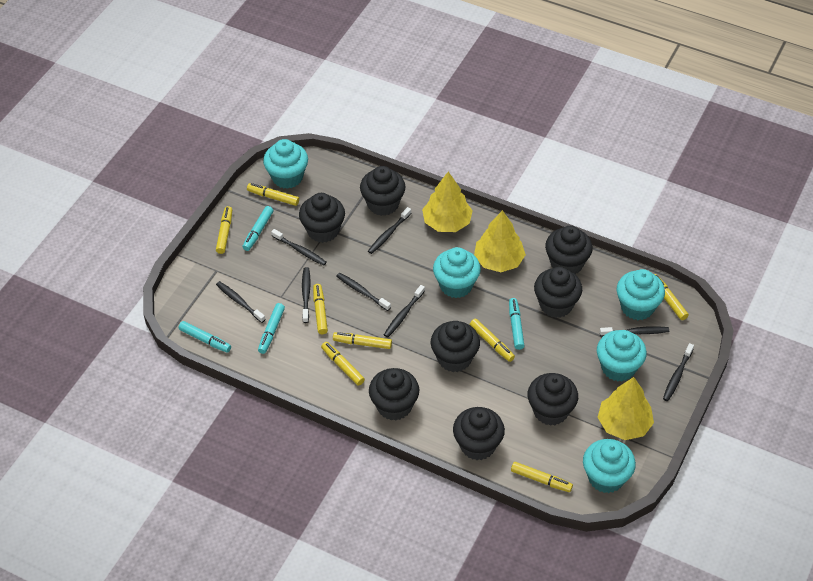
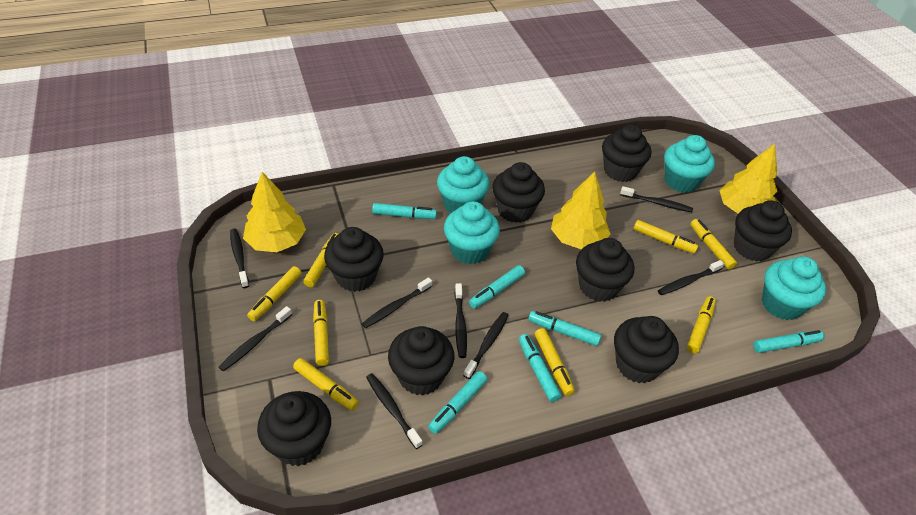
turquoise cupcake: 5 -> 4
turquoise marker: 4 -> 6

